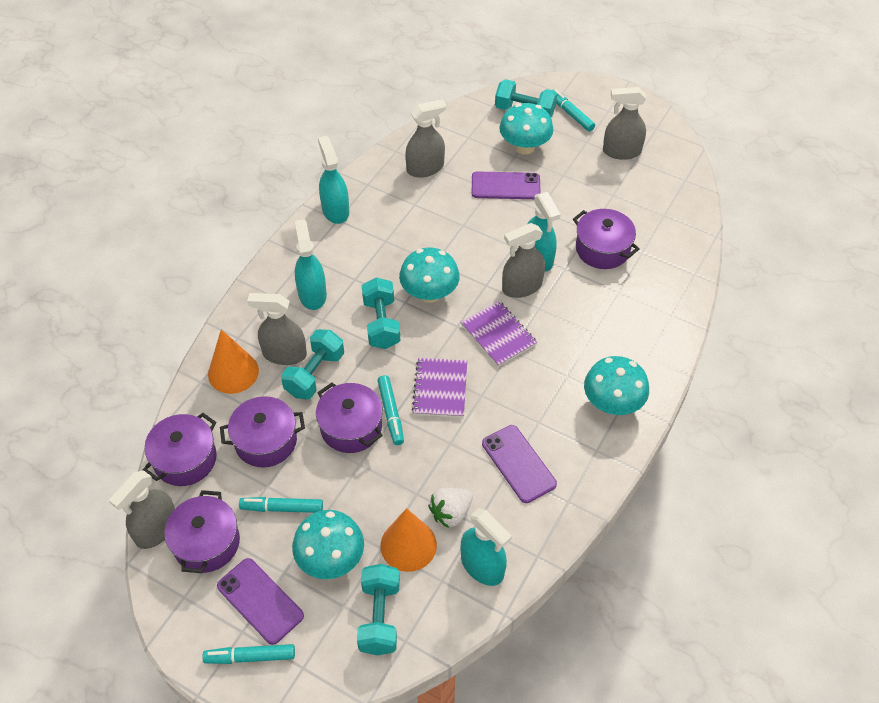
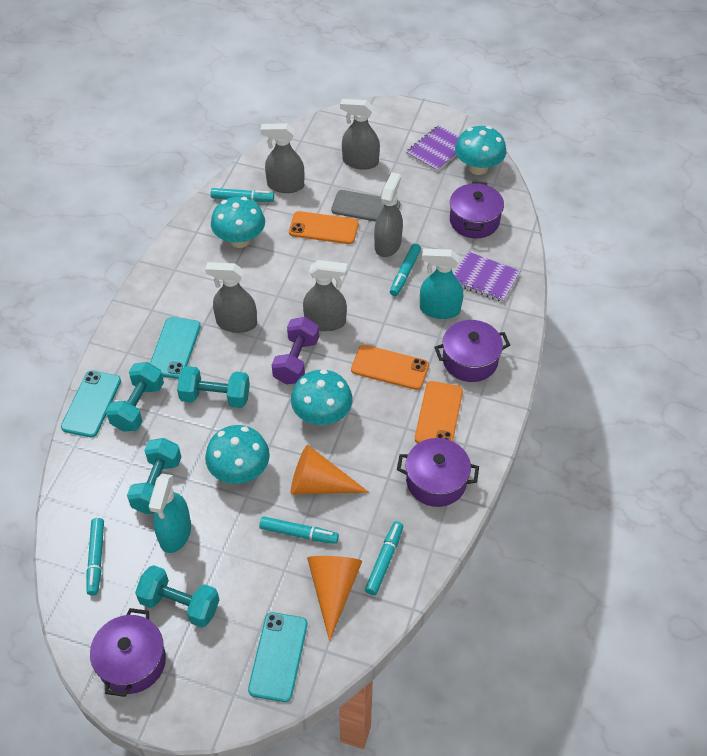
grey phone: 0 -> 1
orange phone: 0 -> 3
purple dumbbell: 0 -> 1
purple phone: 3 -> 0
purple pot: 5 -> 4
turquoise marker: 4 -> 5
turquoise phone: 0 -> 3
turquoise spray bottle: 4 -> 2
white strawberry: 1 -> 0

